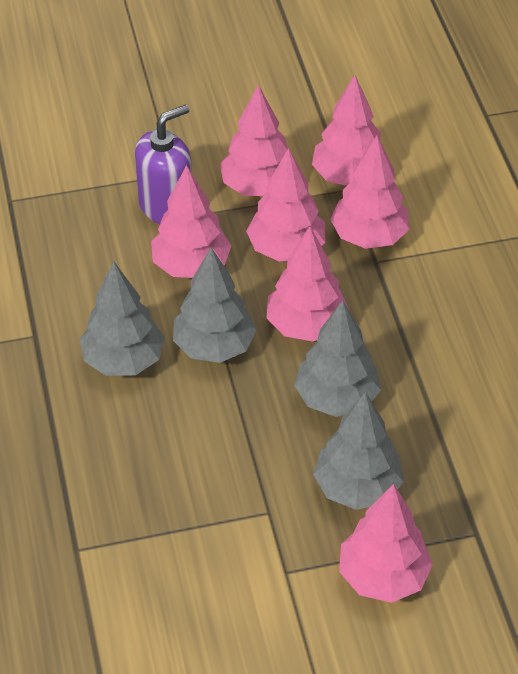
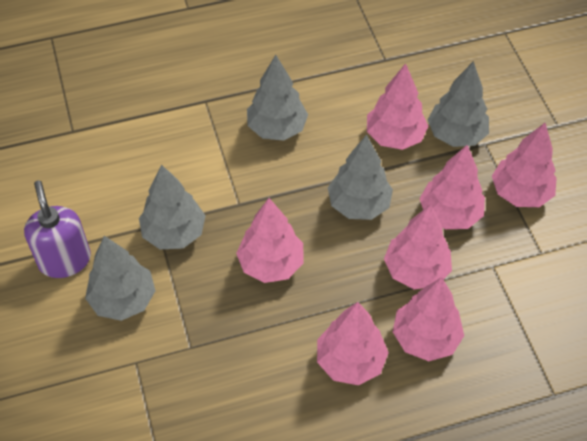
grey tree: 4 -> 5

